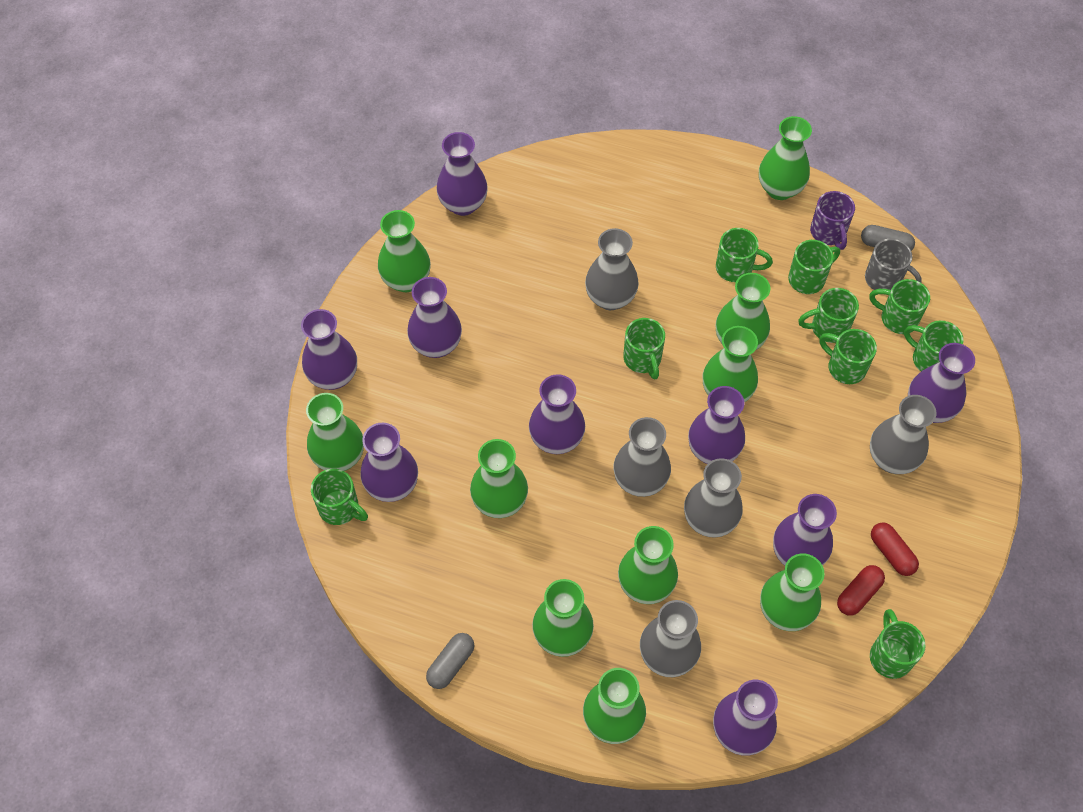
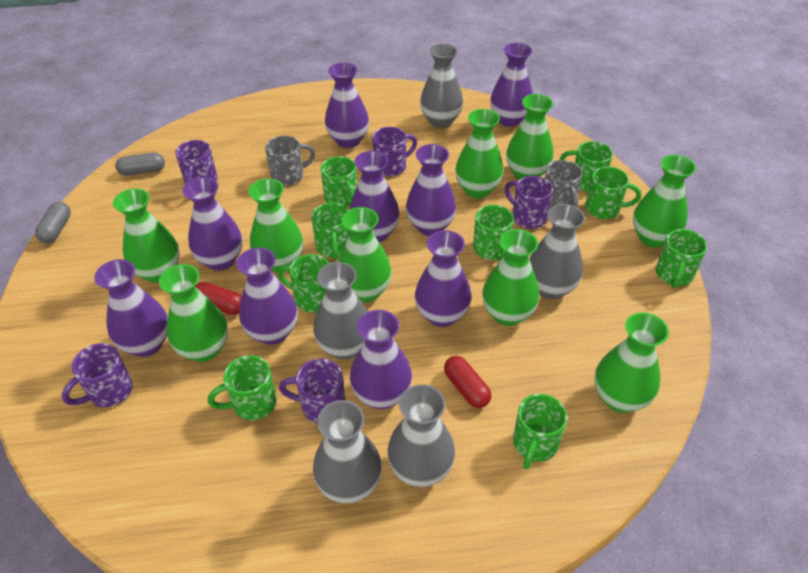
green vase: 10 -> 9
grey mug: 1 -> 2
purple mug: 1 -> 5

